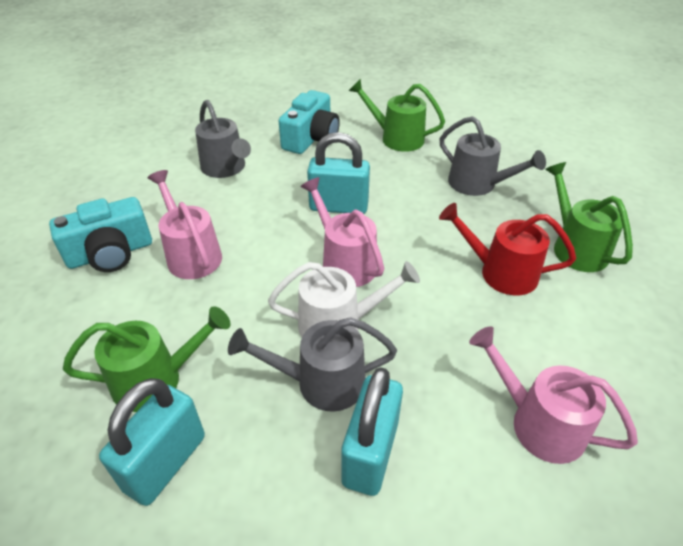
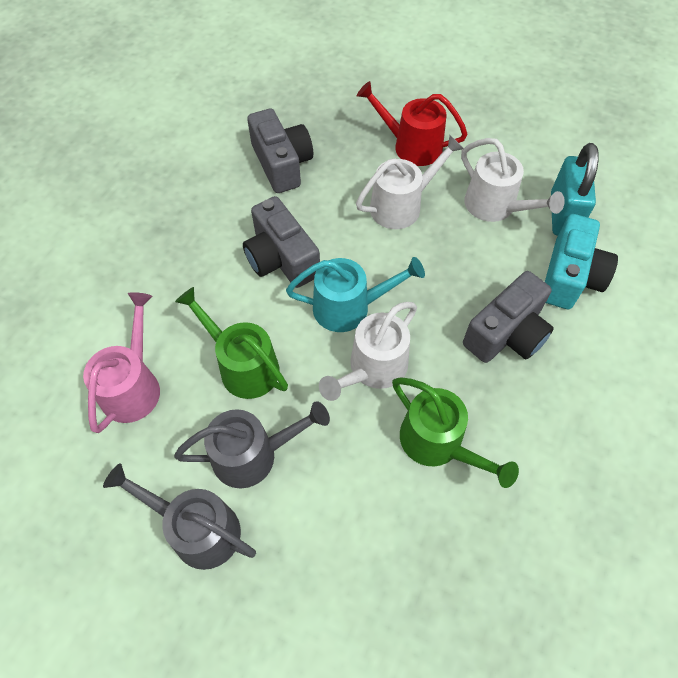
green watering can: 3 -> 2
grey camera: 0 -> 3
grey watering can: 3 -> 2
pink watering can: 3 -> 1
turquoise camera: 2 -> 1
turquoise padlock: 3 -> 1
turquoise watering can: 0 -> 1
white watering can: 1 -> 3

